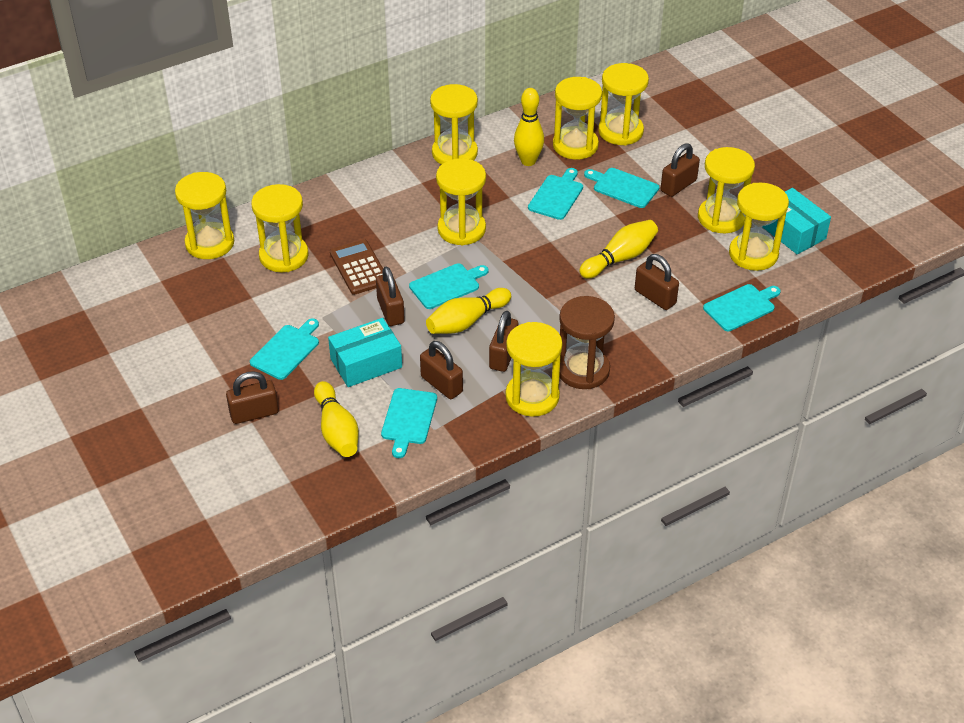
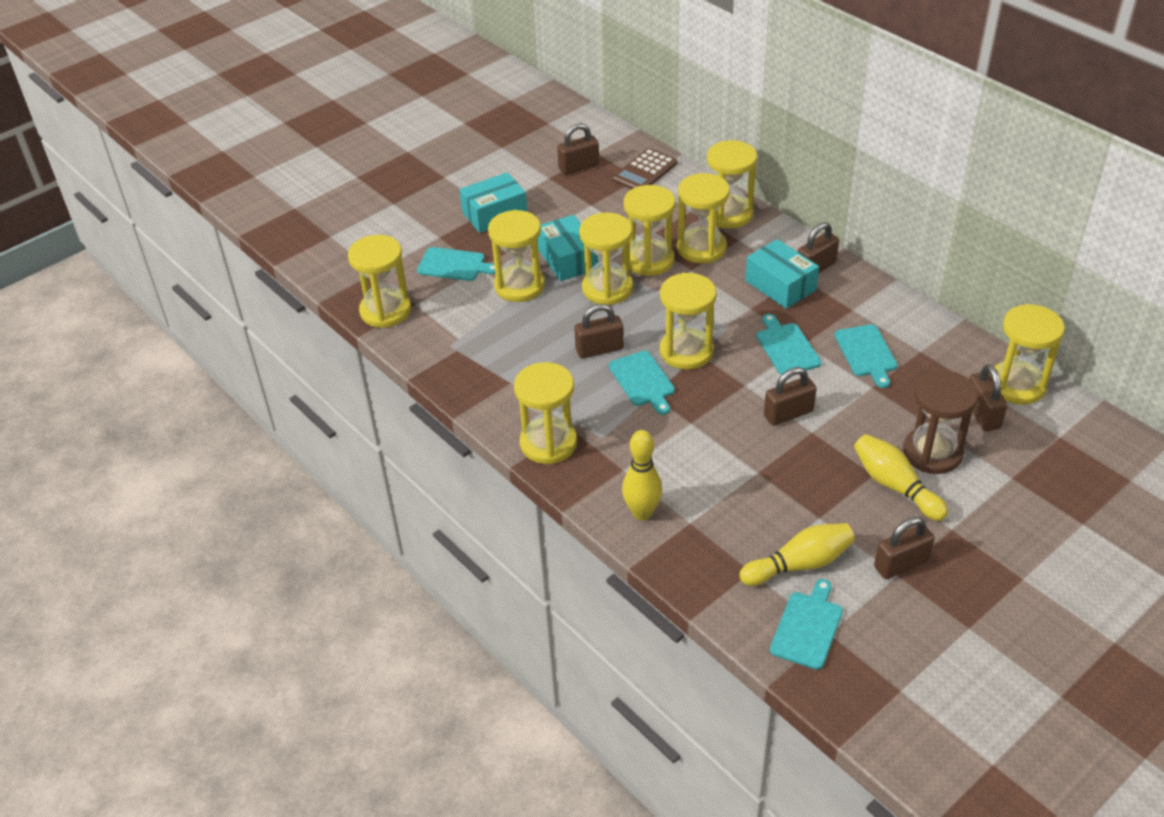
turquoise box: 2 -> 3
turquoise cutting board: 6 -> 5
yellow bowling pin: 4 -> 3

